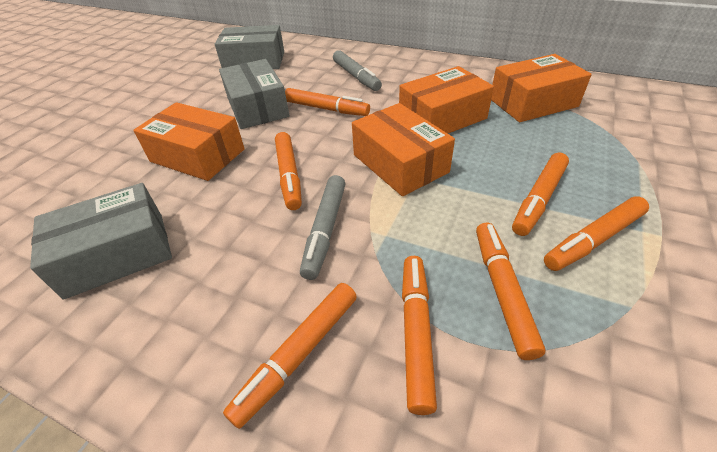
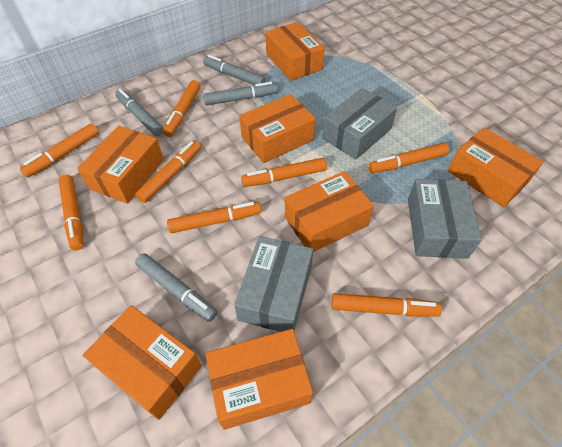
grey marker: 2 -> 4
orange box: 4 -> 7
orange marker: 7 -> 8

